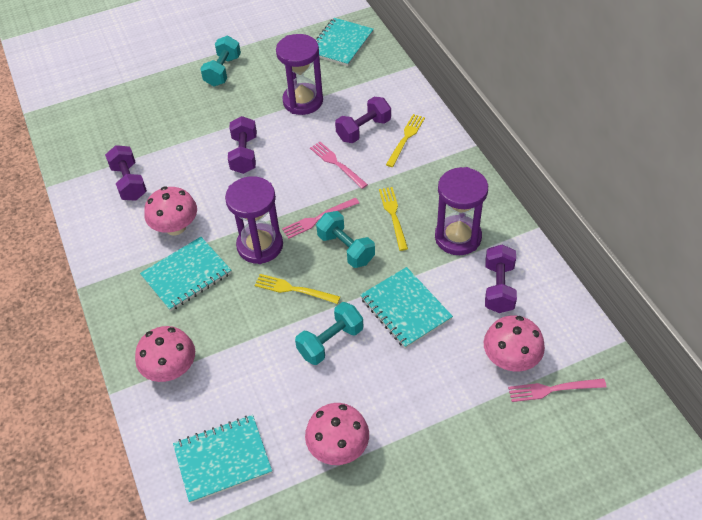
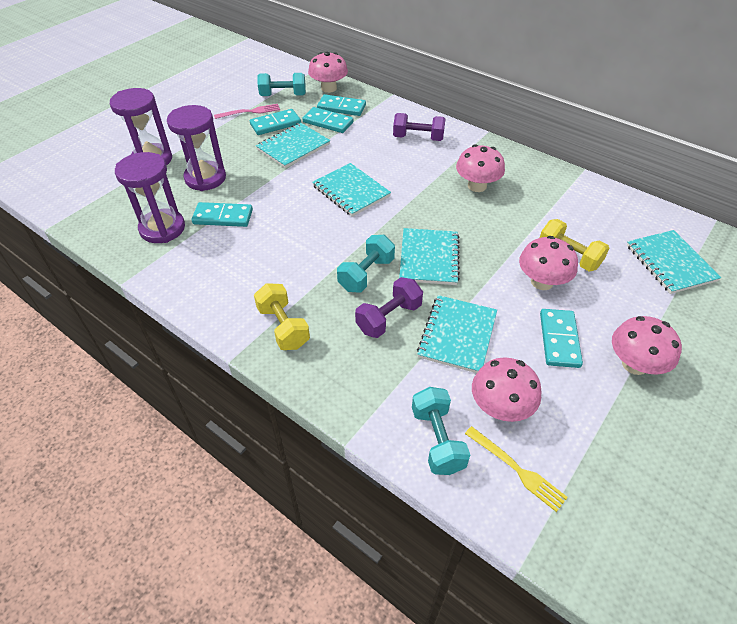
pink fork: 3 -> 1
pink mushroom: 4 -> 5
purple dumbbell: 4 -> 2
turquoise domino: 0 -> 5
turquoise notebook: 4 -> 5
yellow dumbbell: 0 -> 2
yellow fork: 3 -> 1

